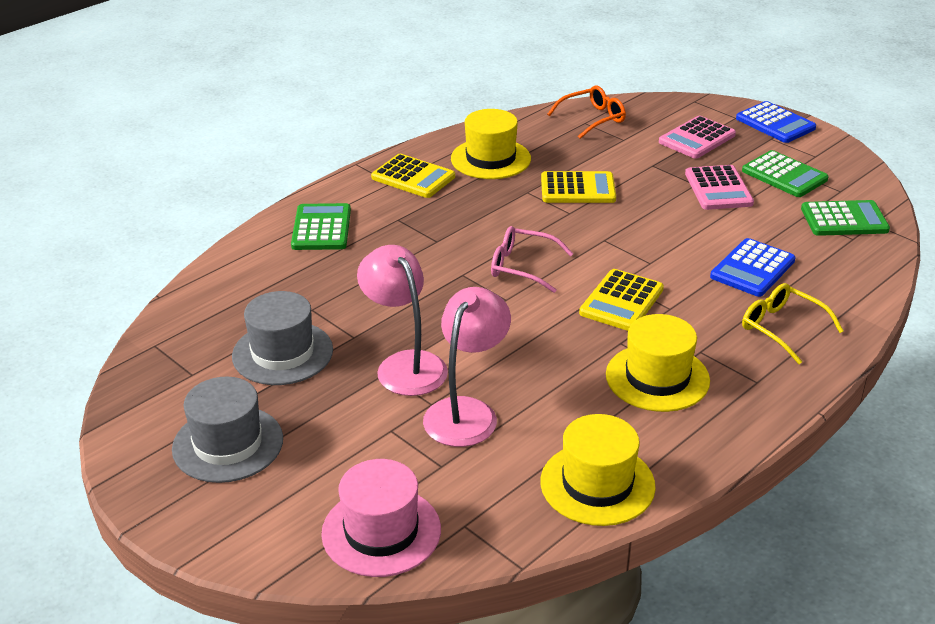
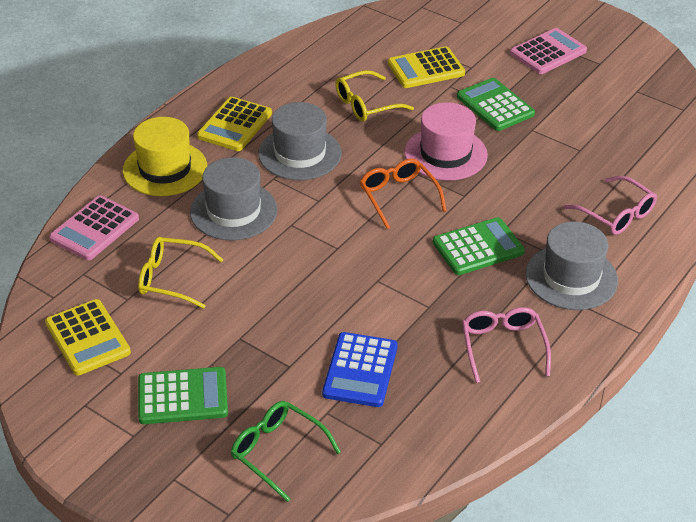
blue calculator: 2 -> 1
green glasses: 0 -> 1
grey hat: 2 -> 3
pink glasses: 1 -> 2
pink lamp: 2 -> 0
yellow glasses: 1 -> 2
yellow hat: 3 -> 1

